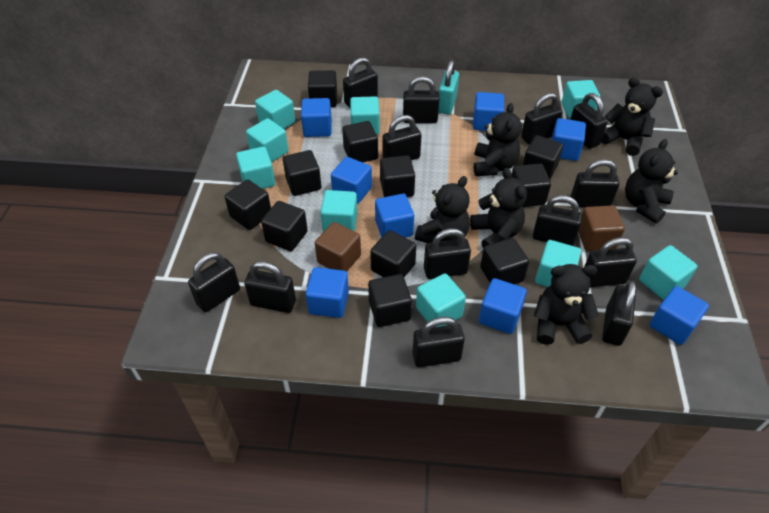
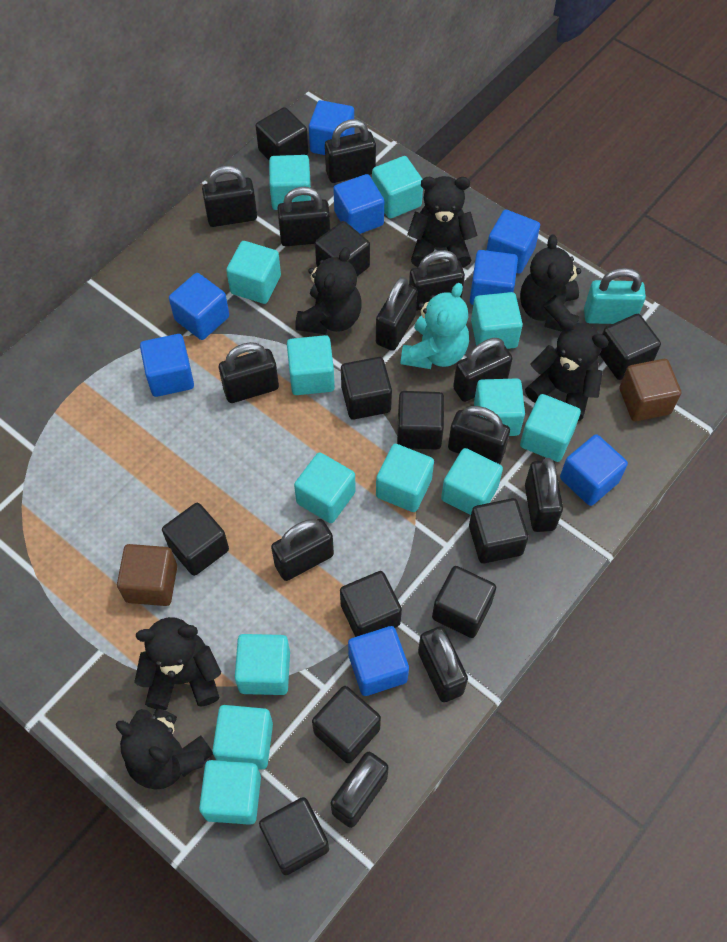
black padlock: 13 -> 12
turquoise cube: 9 -> 13
turquoise teddy bear: 0 -> 1

